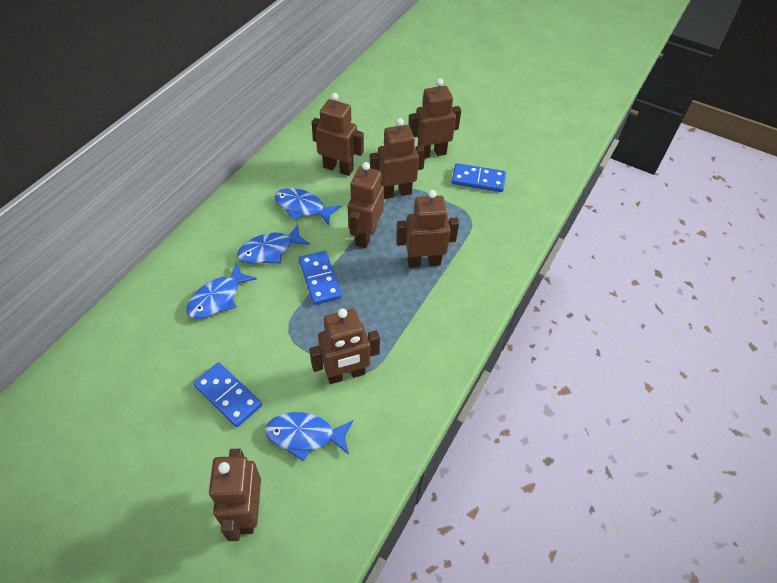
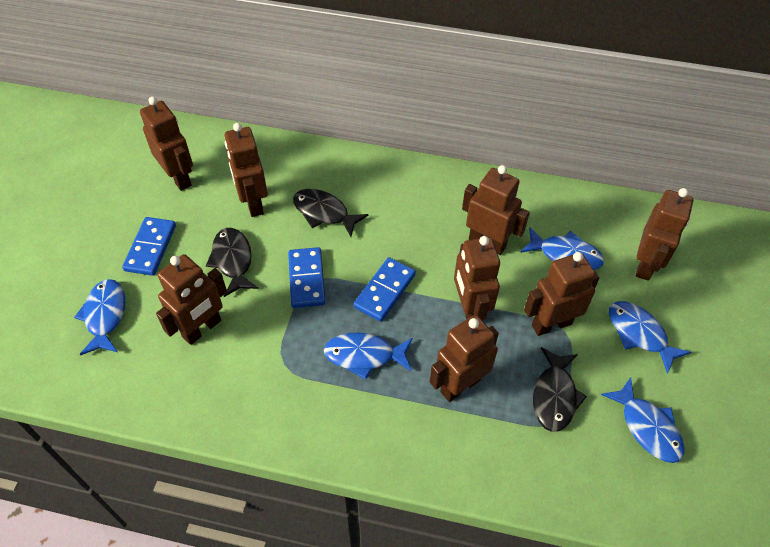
black fish: 0 -> 3
blue fish: 4 -> 5
brown robot: 7 -> 8

